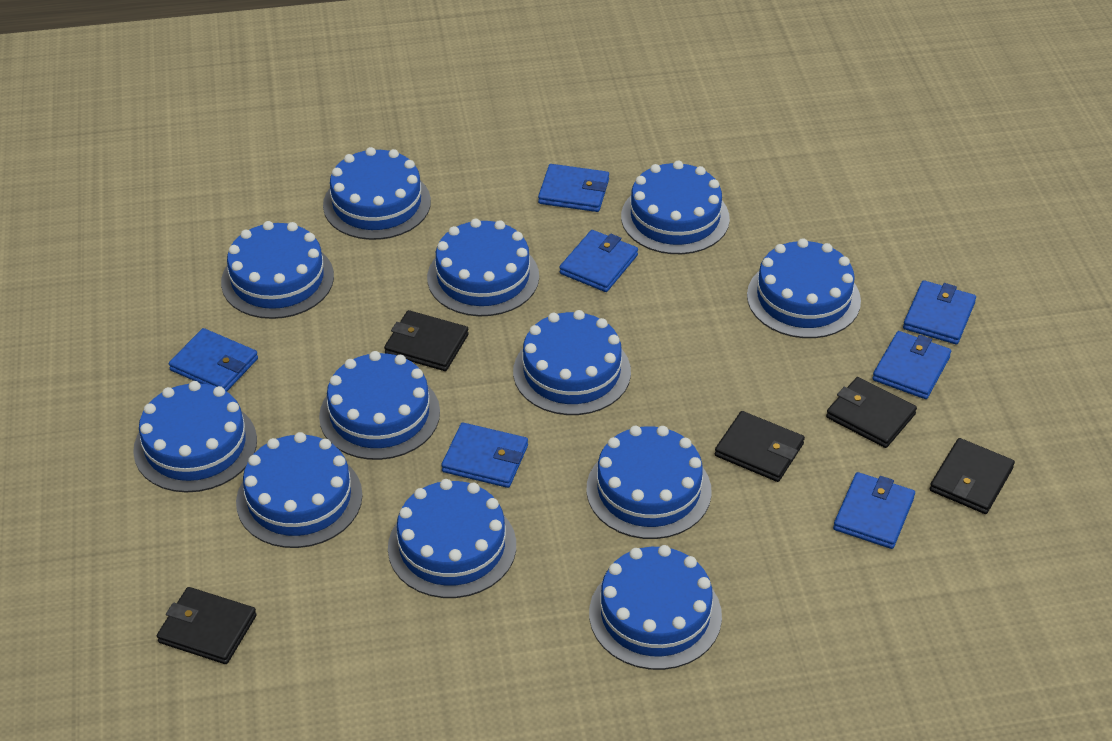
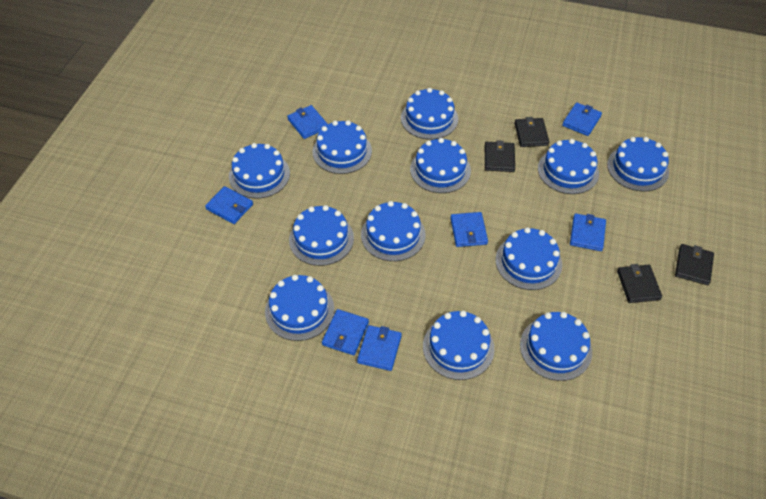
black wallet: 5 -> 4

